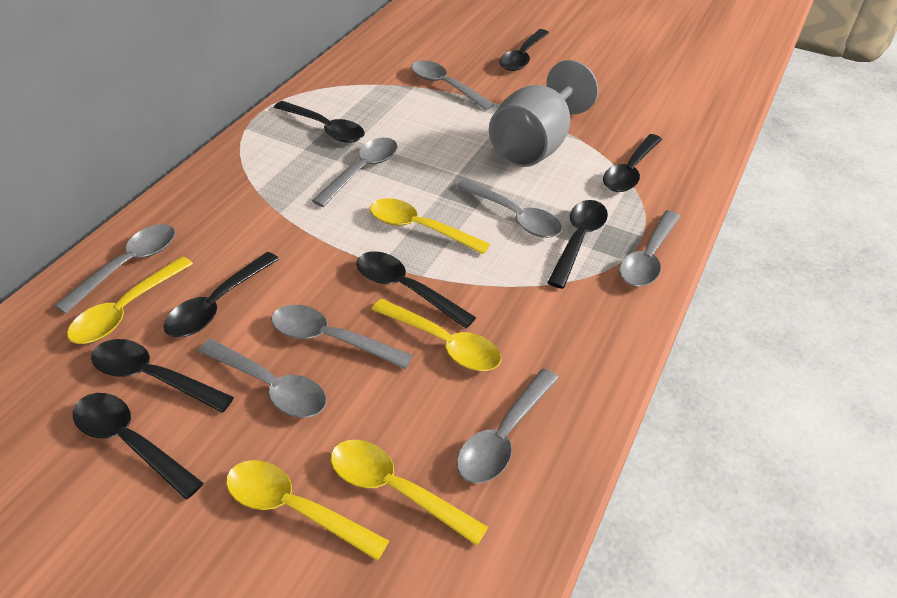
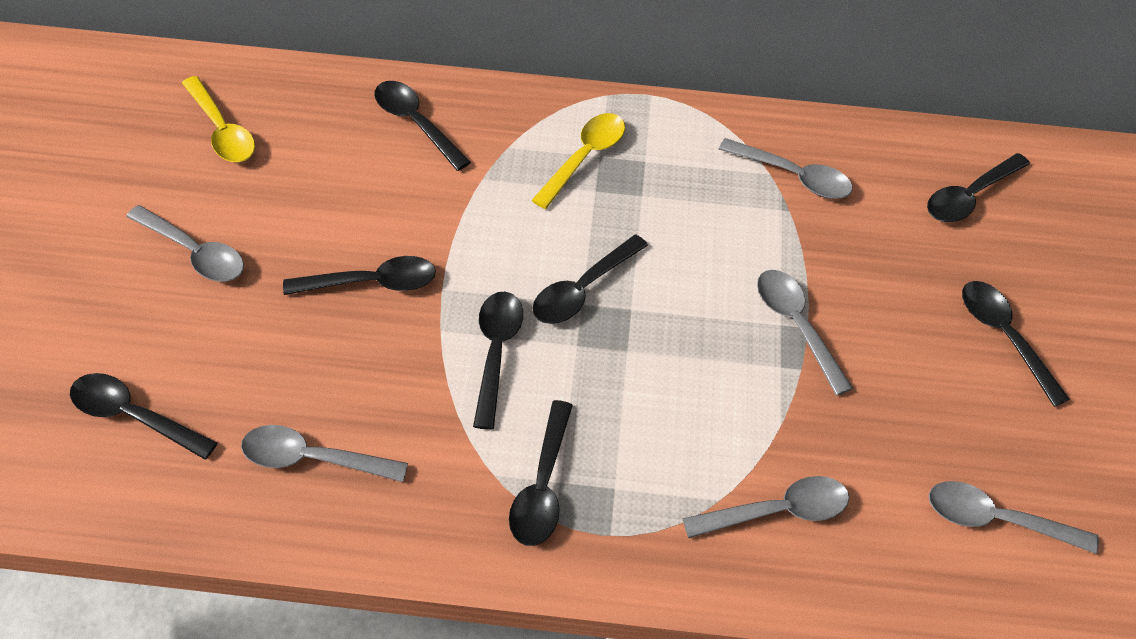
grey goblet: 1 -> 0
grey spoon: 8 -> 6
yellow spoon: 5 -> 2

